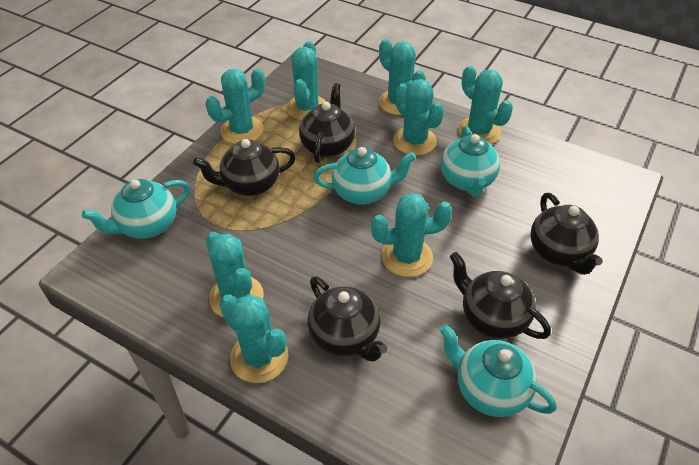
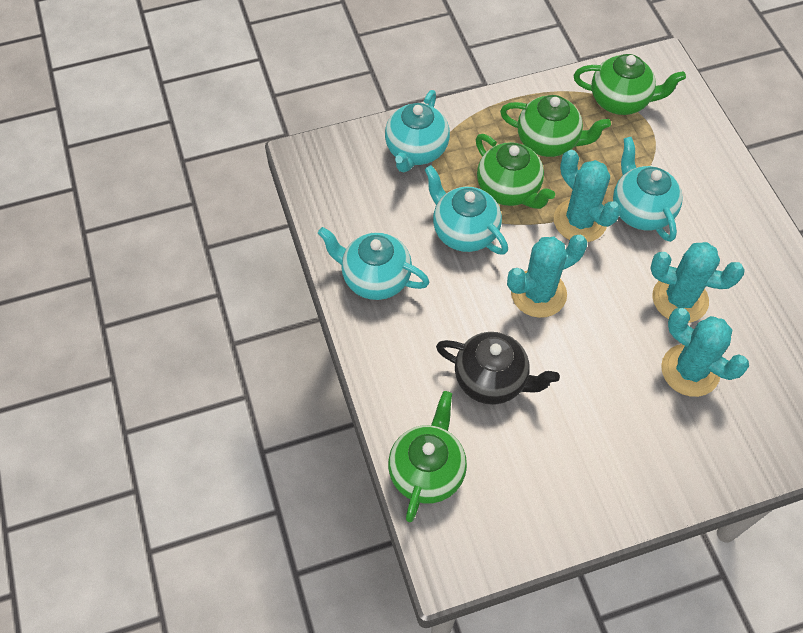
black teapot: 5 -> 1
green teapot: 0 -> 4
turquoise cactus: 8 -> 4

